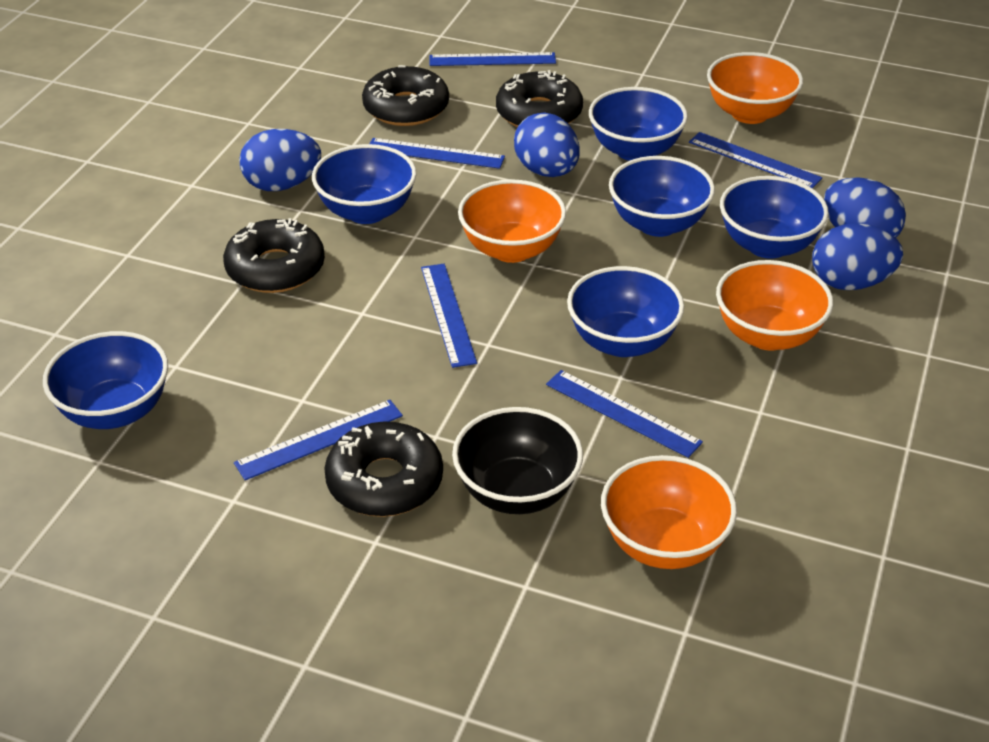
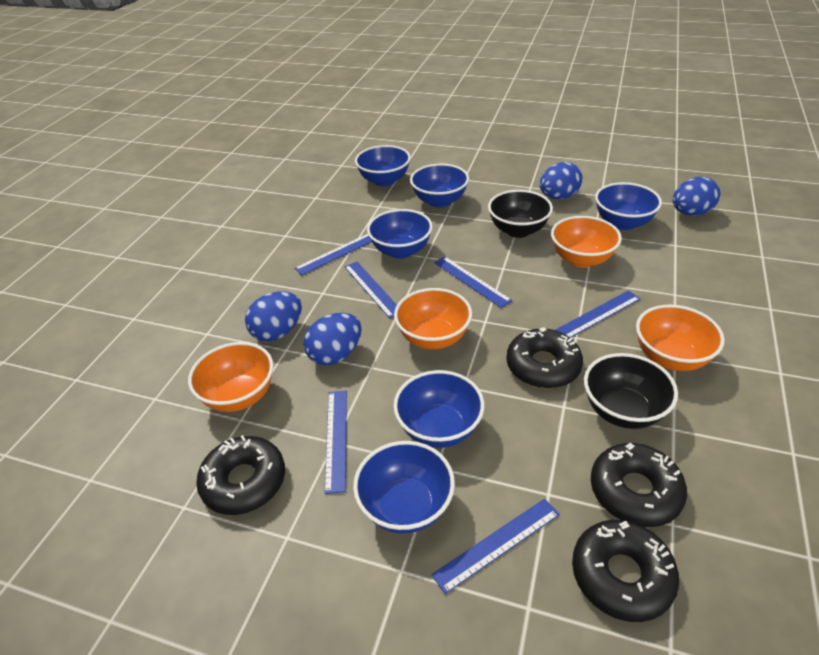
black bowl: 1 -> 2

